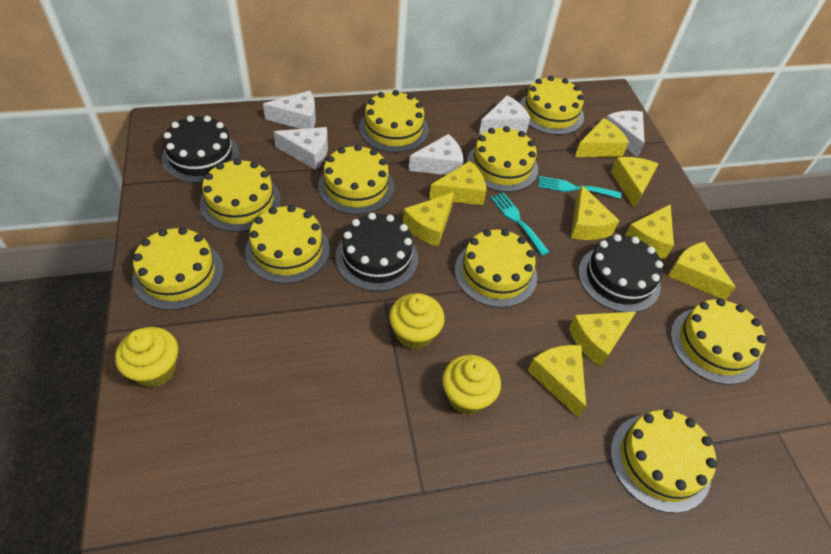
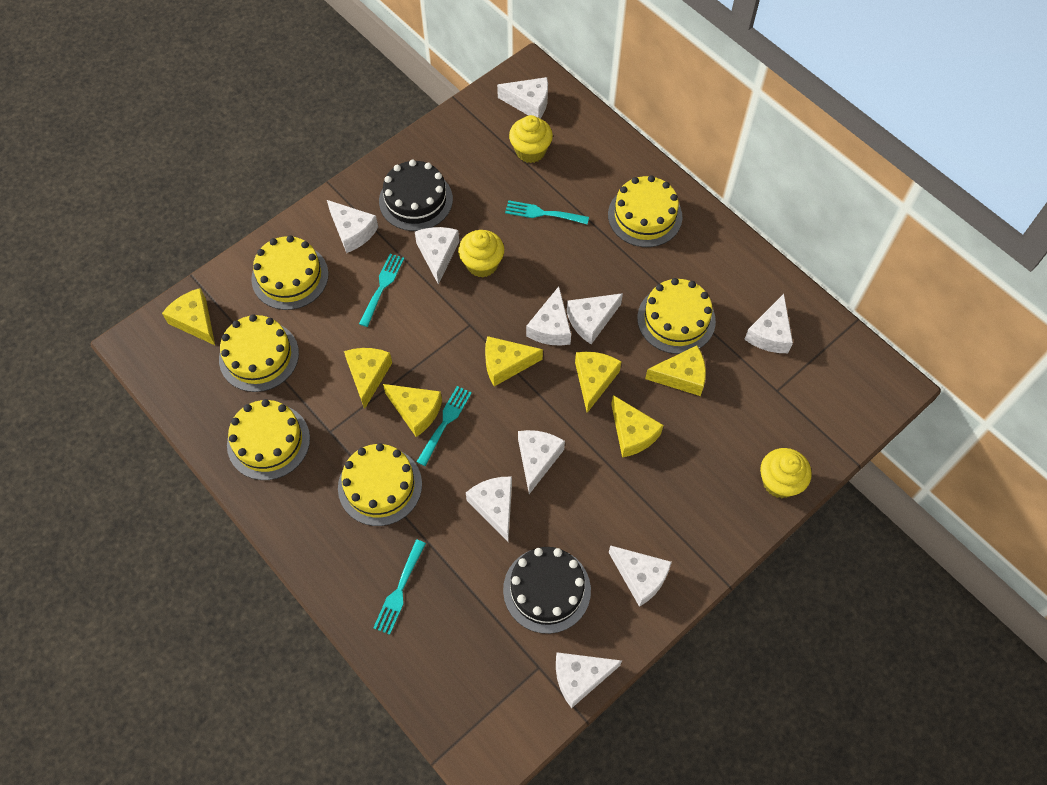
black cake: 3 -> 2
turquoise fork: 2 -> 4
white cheese: 5 -> 10
yellow cake: 10 -> 6
yellow cheese: 9 -> 7

